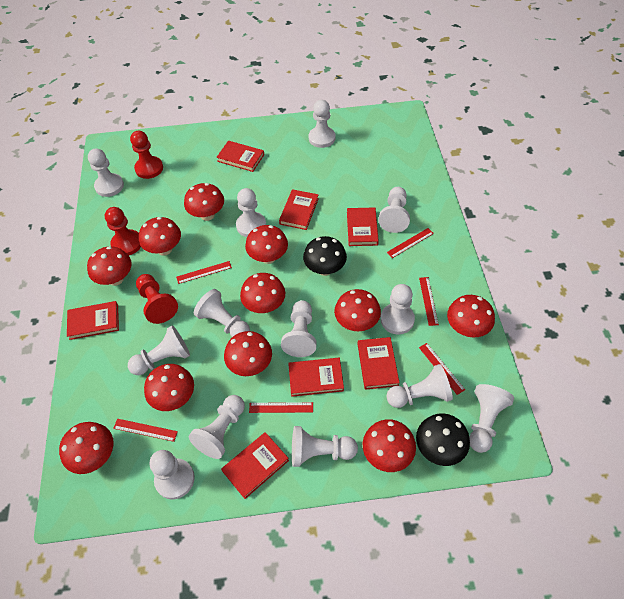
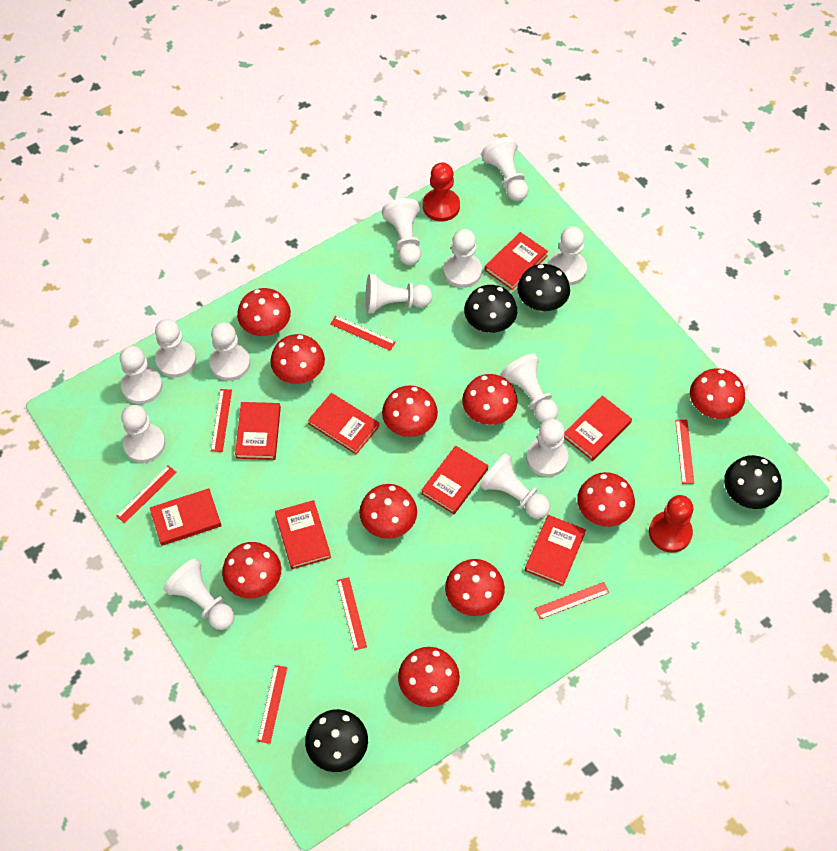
black mushroom: 2 -> 4
red book: 7 -> 8
red mushroom: 11 -> 10
red pawn: 3 -> 2
red ruler: 6 -> 7

